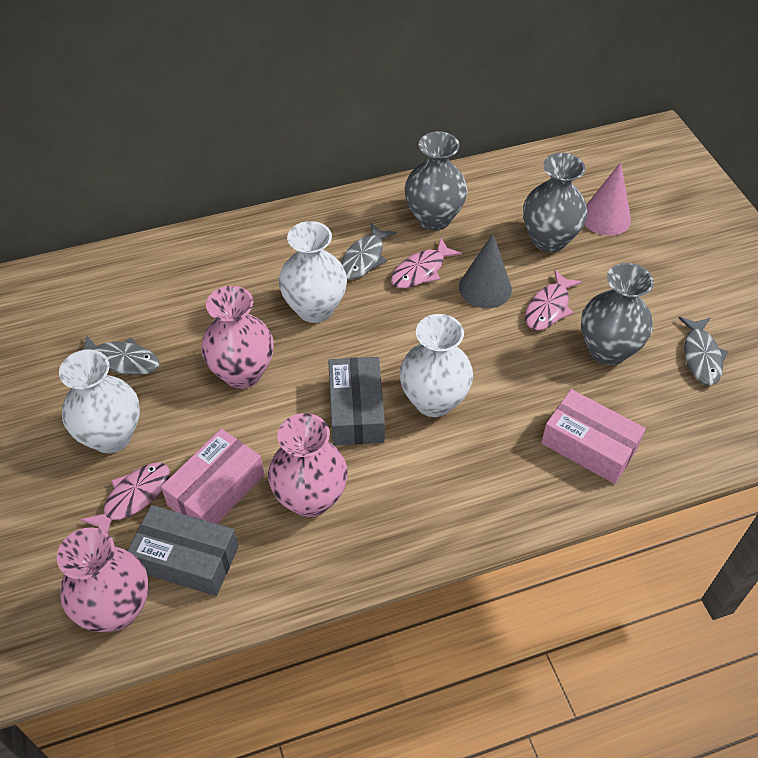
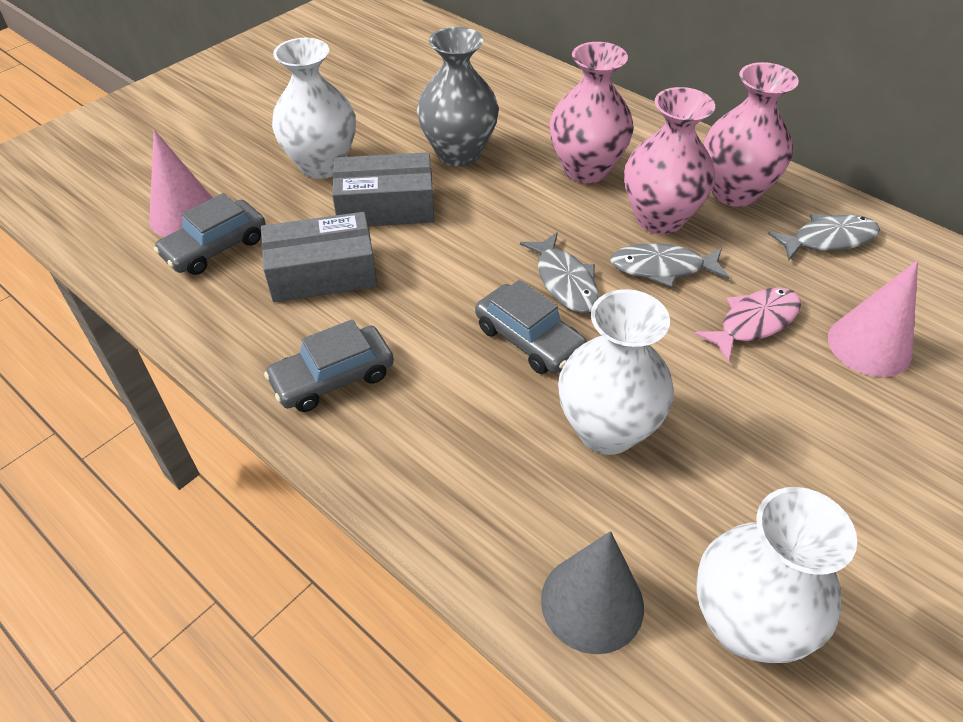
grey car: 0 -> 3
grey vase: 3 -> 1
pink box: 2 -> 0
pink cone: 1 -> 2
pink fish: 3 -> 1

